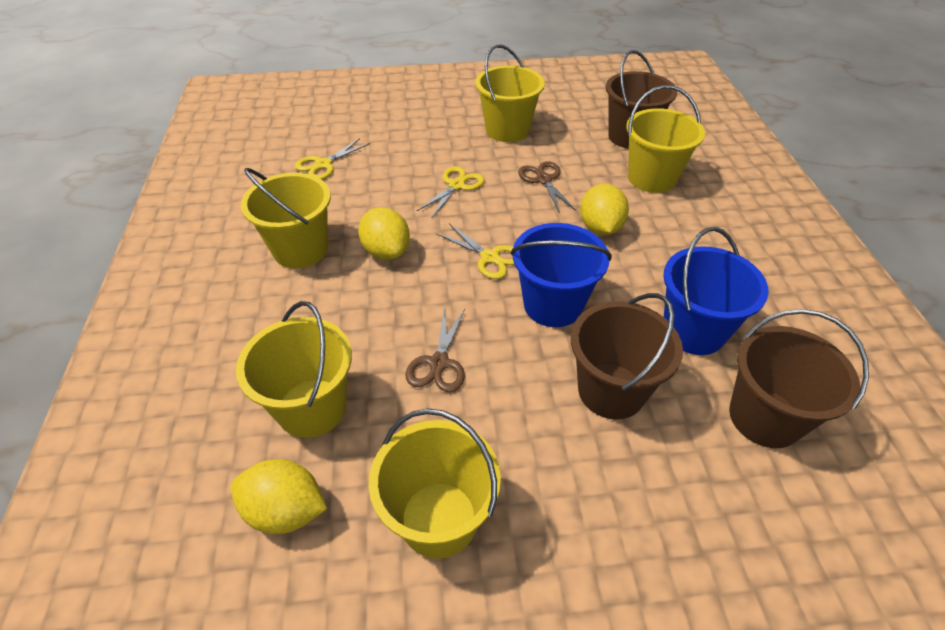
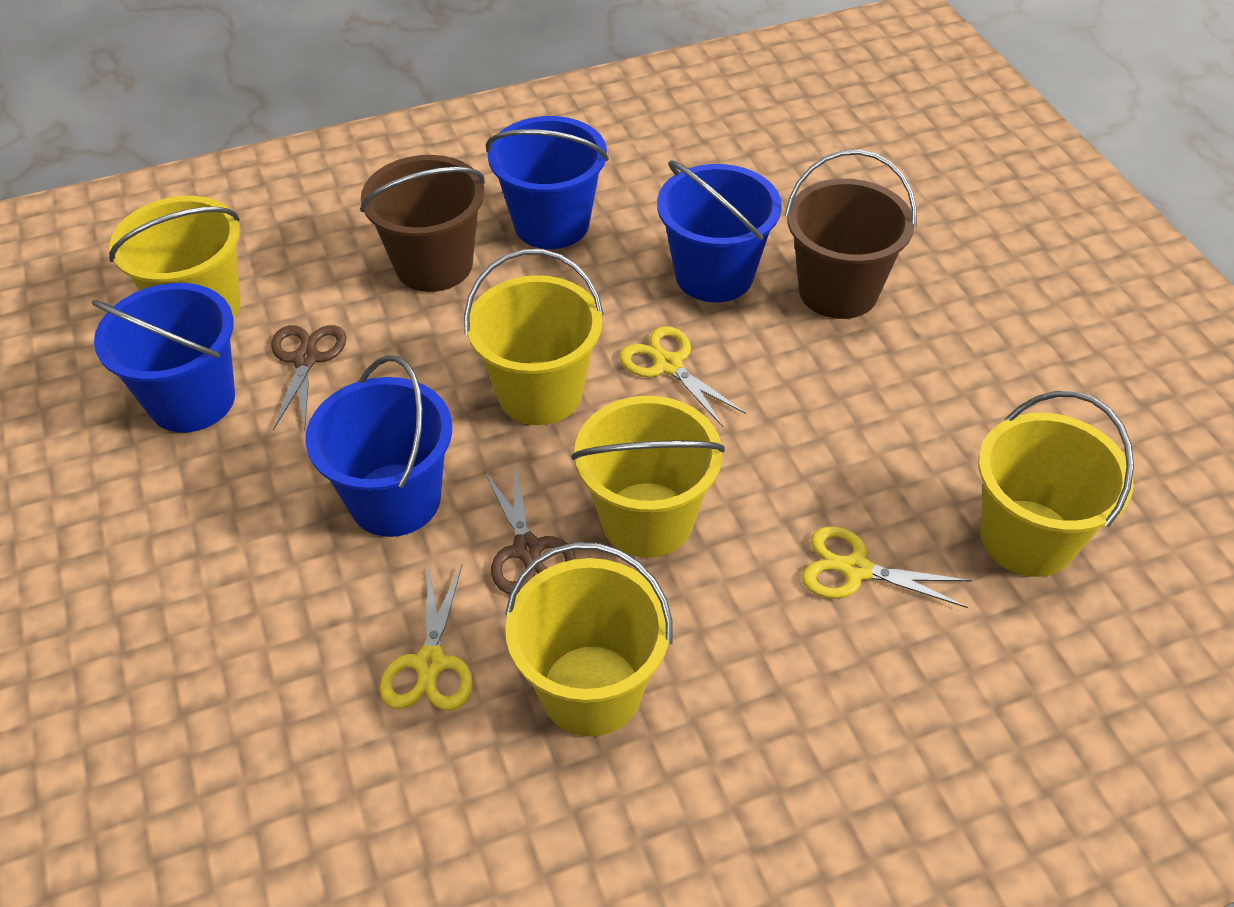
blue bucket: 2 -> 4
brown bucket: 3 -> 2
yellow lemon: 3 -> 0

